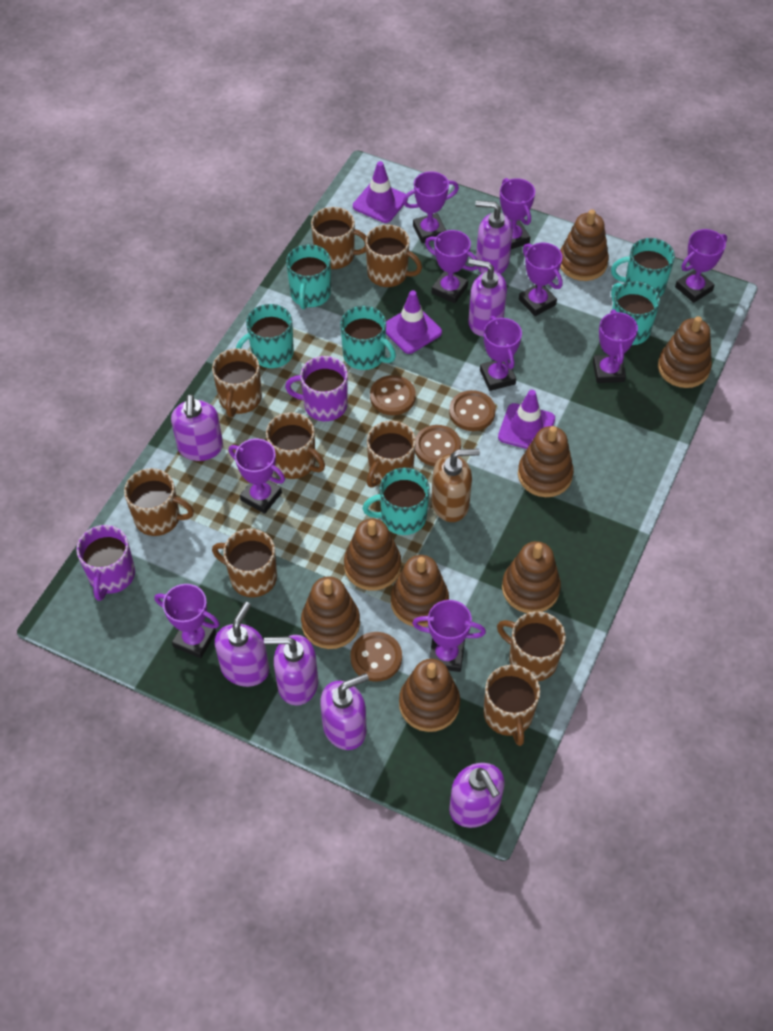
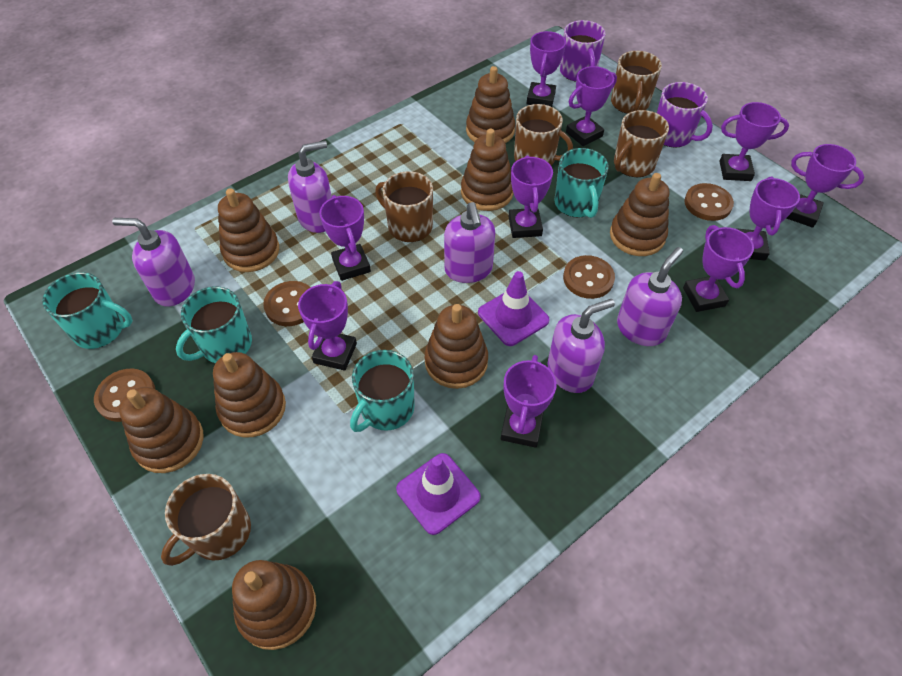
brown mug: 9 -> 5
brown soap dispenser: 1 -> 0
purple soap dispenser: 7 -> 5
purple traffic cone: 3 -> 2
turquoise mug: 6 -> 4

